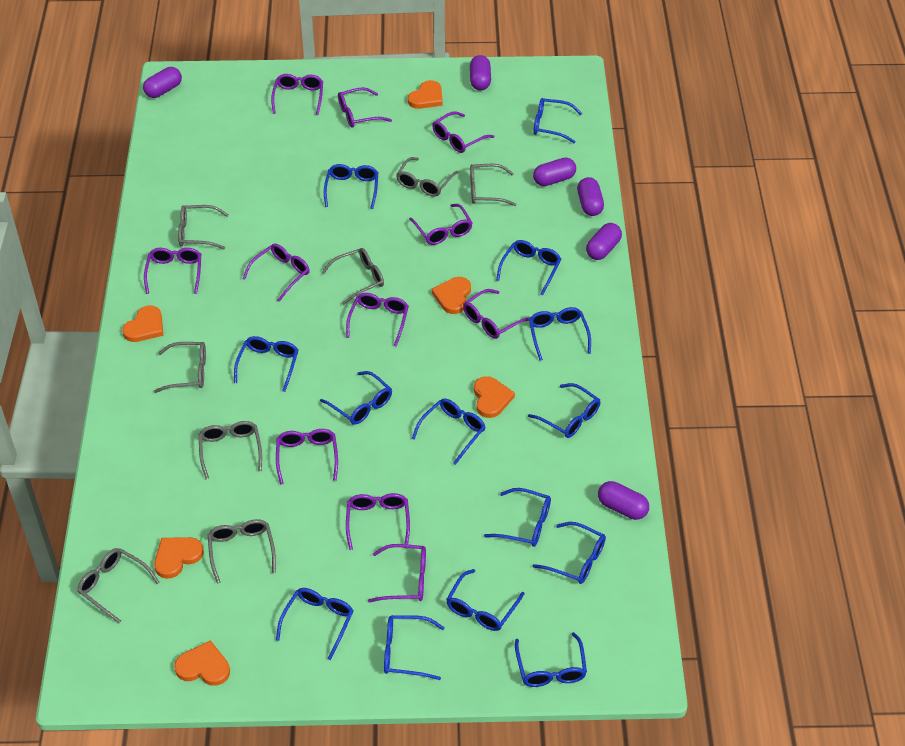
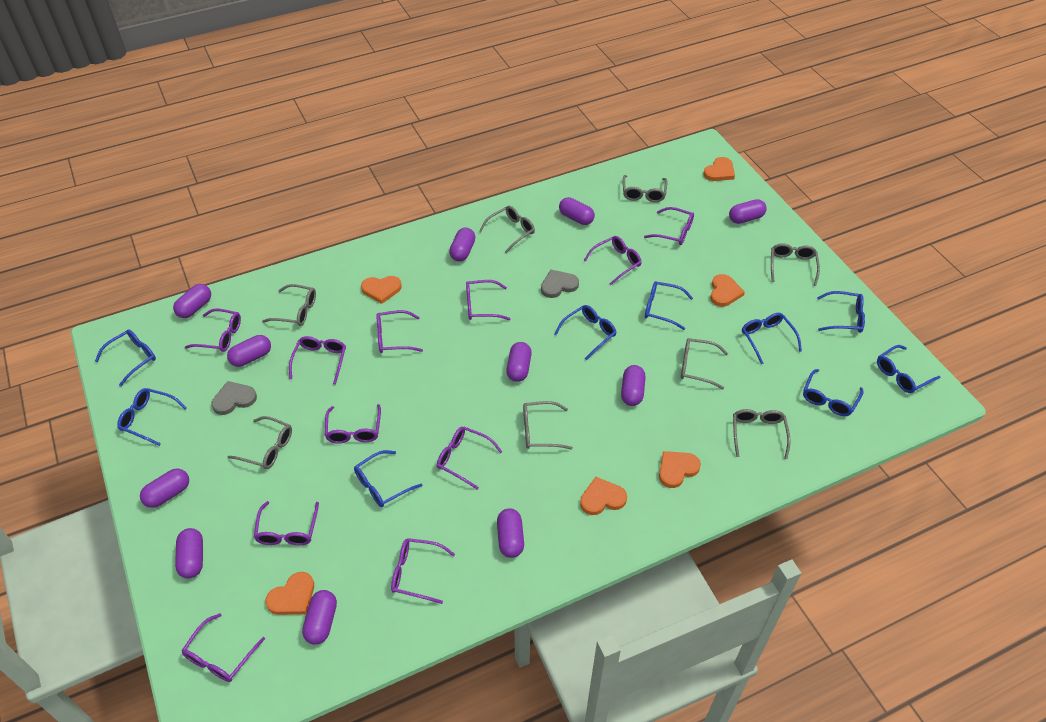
blue glasses: 14 -> 9
grey heart: 0 -> 2
purple capsule: 6 -> 11

